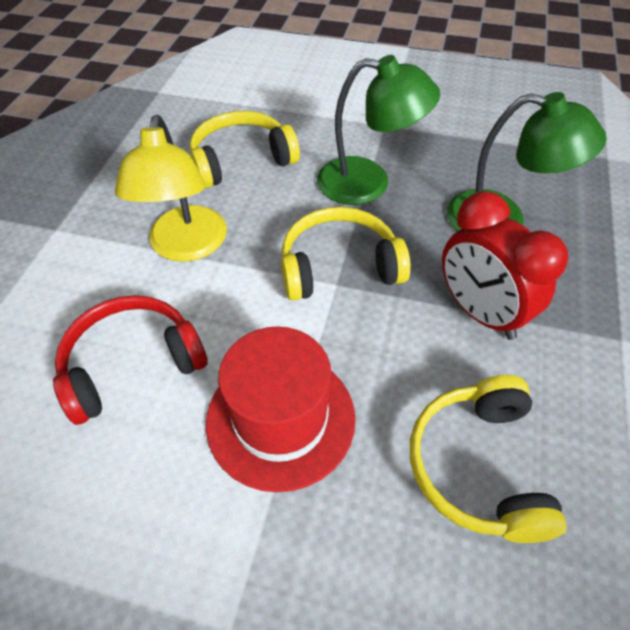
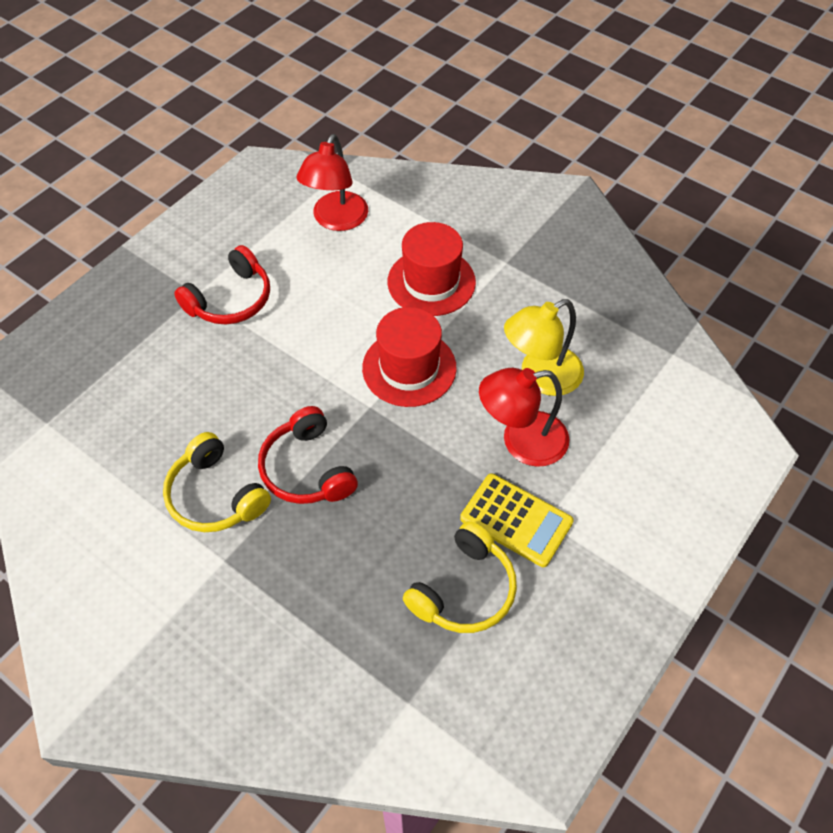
green lamp: 2 -> 0
red clock: 1 -> 0
red hat: 1 -> 2
red headphones: 1 -> 2
red lamp: 0 -> 2
yellow calculator: 0 -> 1
yellow headphones: 3 -> 2

